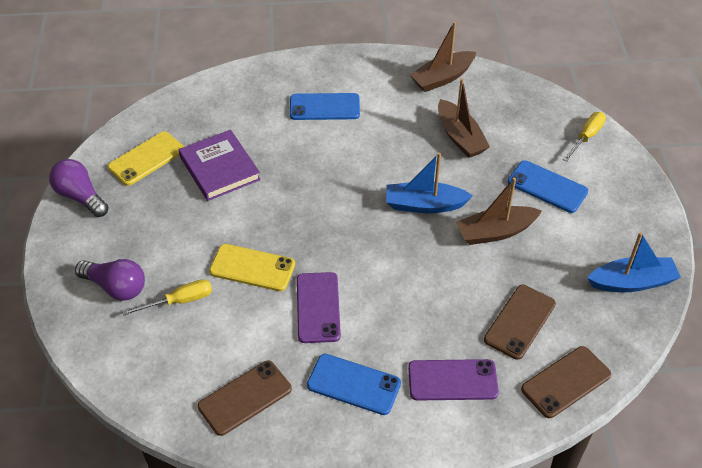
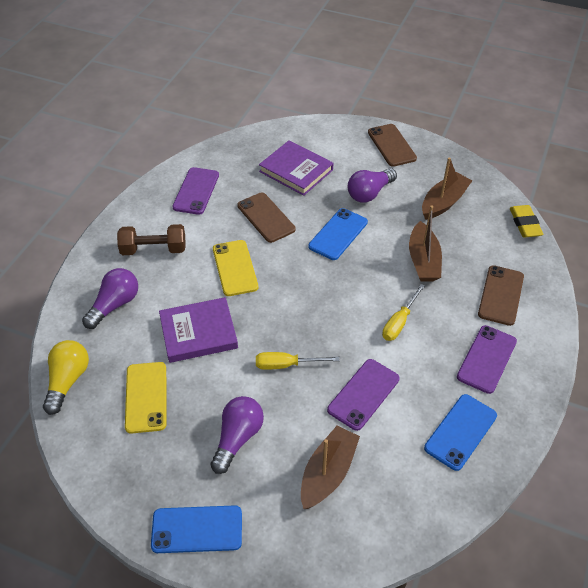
blue boat: 2 -> 0
brown dumbbell: 0 -> 1
purple book: 1 -> 2
purple light bulb: 2 -> 3
purple phone: 2 -> 3
yellow eraser: 0 -> 1
yellow light bulb: 0 -> 1

